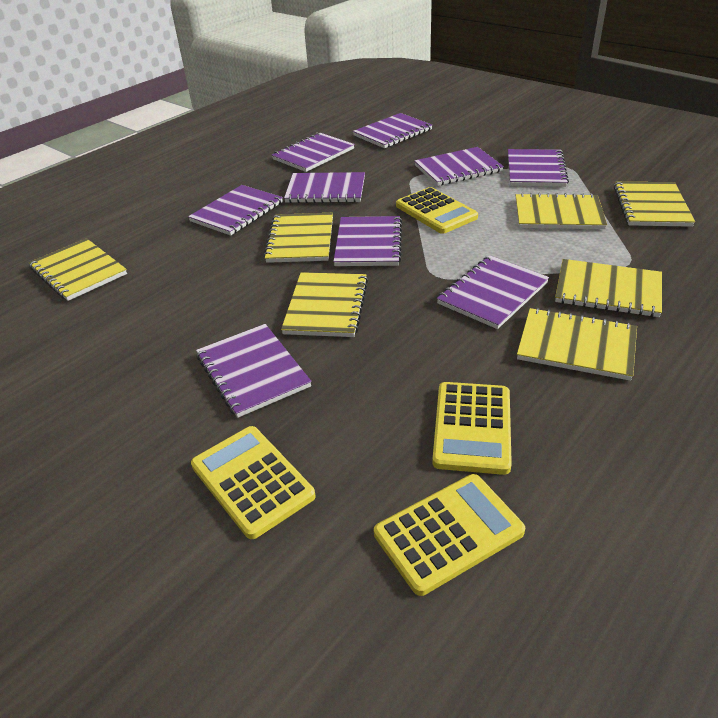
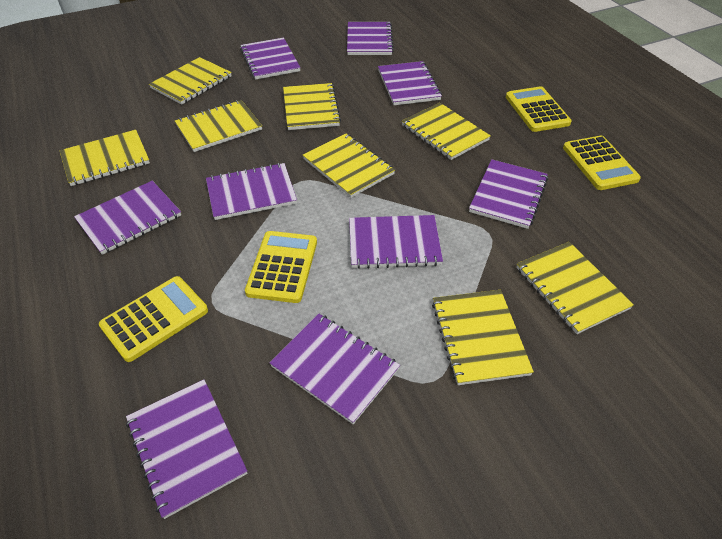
yellow notebook: 7 -> 8

